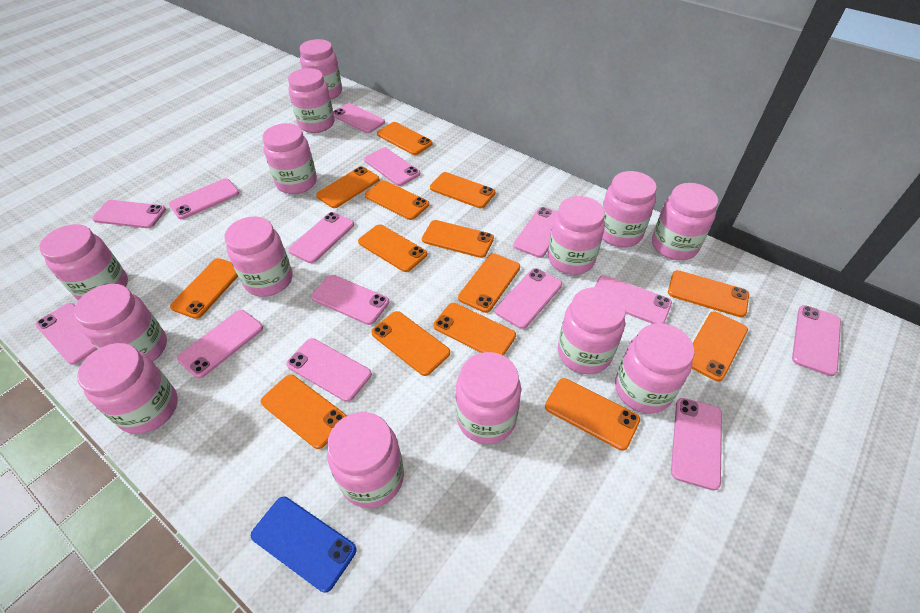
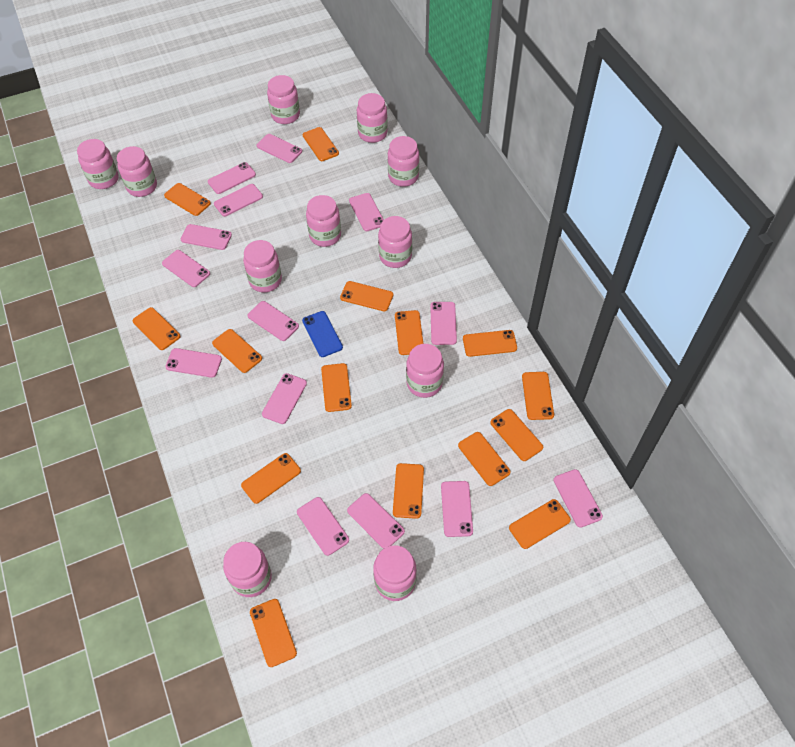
orange phone: 14 -> 15
pink jar: 14 -> 11

